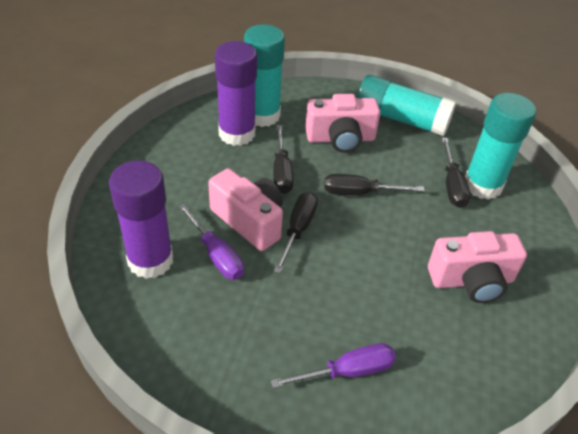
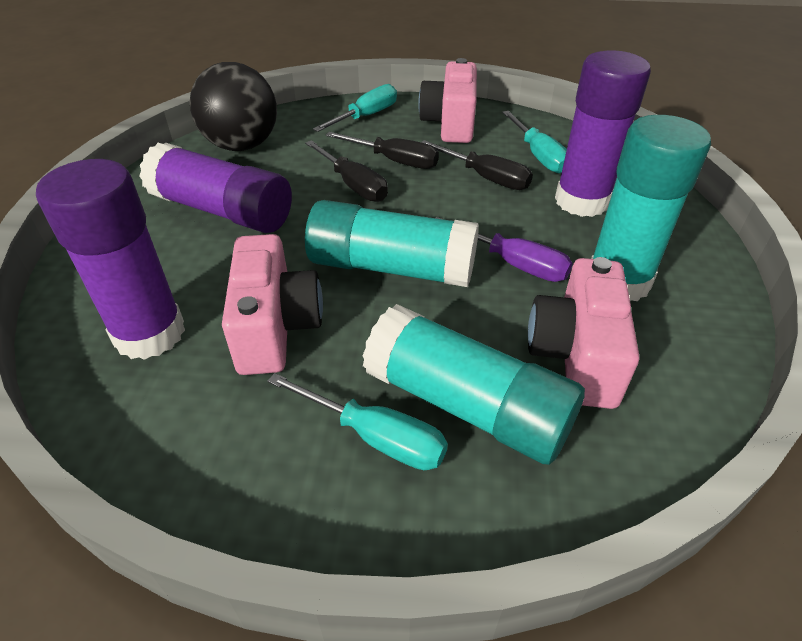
black ball: 0 -> 1
black screwdriver: 4 -> 3
purple glue stick: 2 -> 3
purple screwdriver: 2 -> 1
turquoise screwdriver: 0 -> 3

